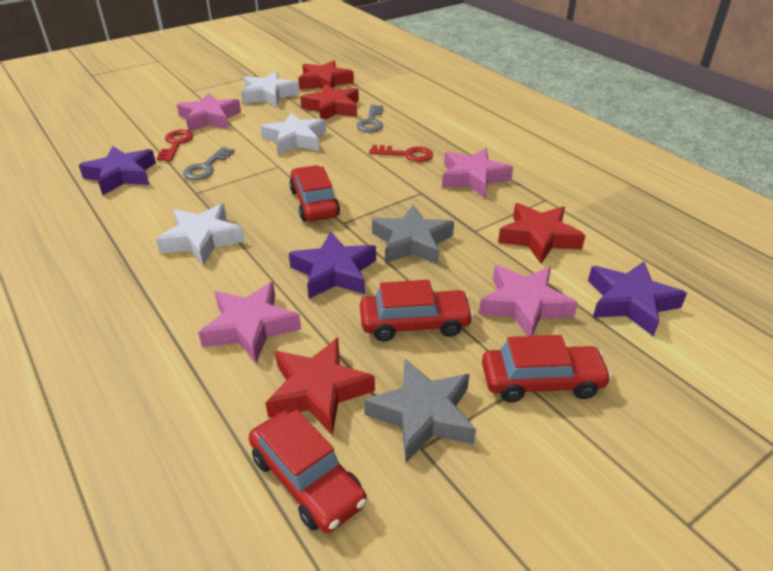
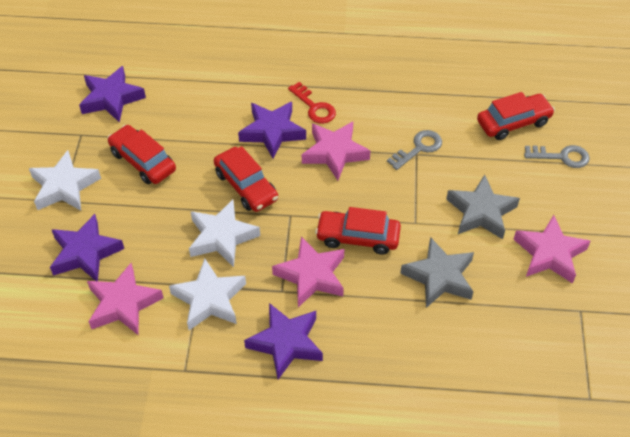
purple star: 3 -> 4
red key: 2 -> 1
red star: 4 -> 0

